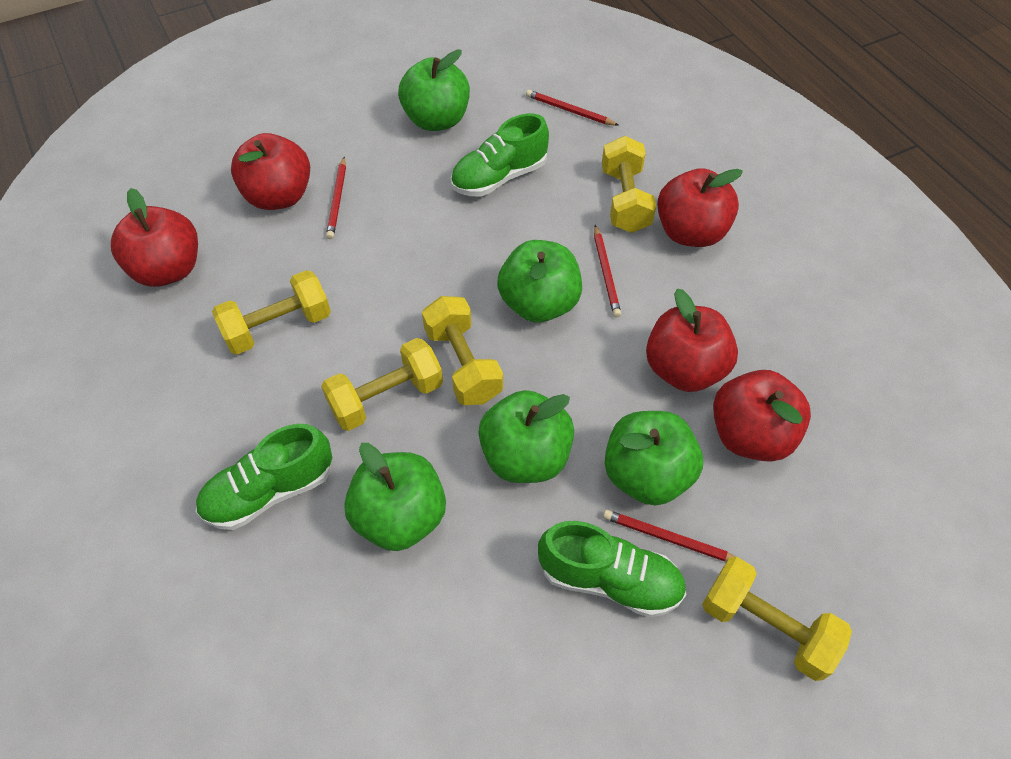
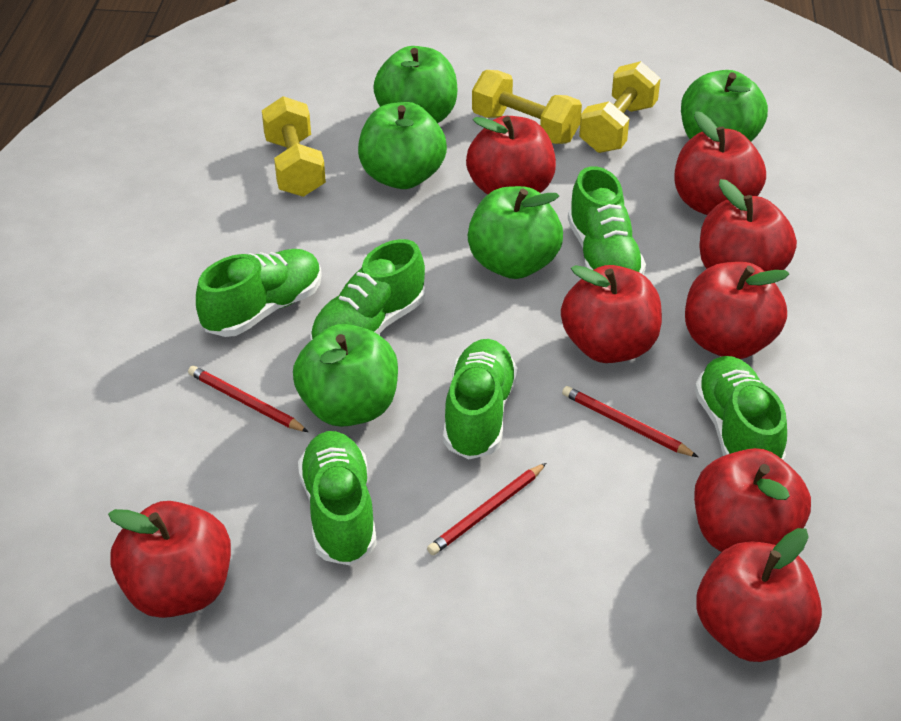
green shoe: 3 -> 6
red apple: 5 -> 8
red pencil: 4 -> 3
yellow dumbbell: 5 -> 3

